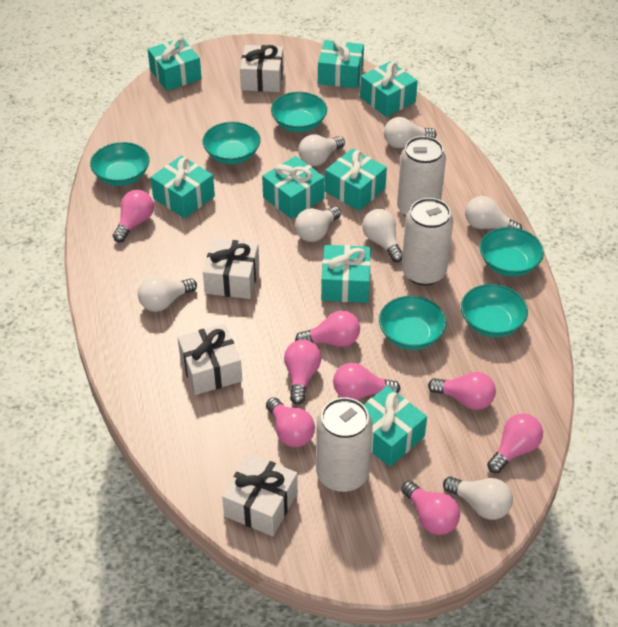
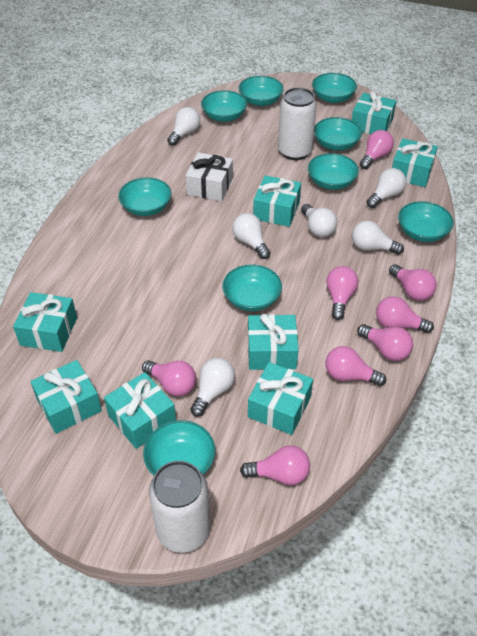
turquoise bowl: 6 -> 9
white can: 3 -> 2
white gift: 4 -> 1
white light bulb: 7 -> 6

